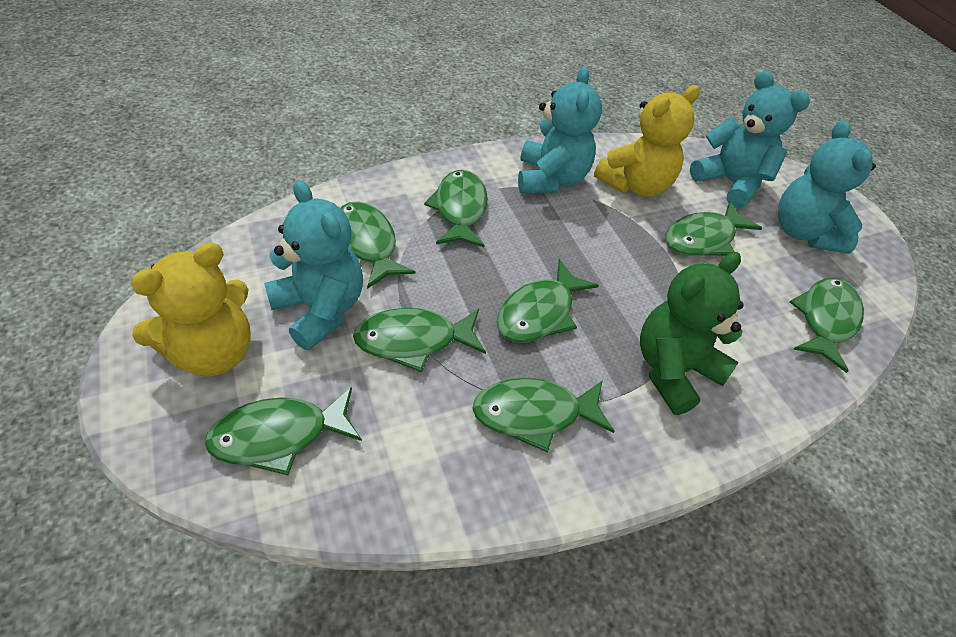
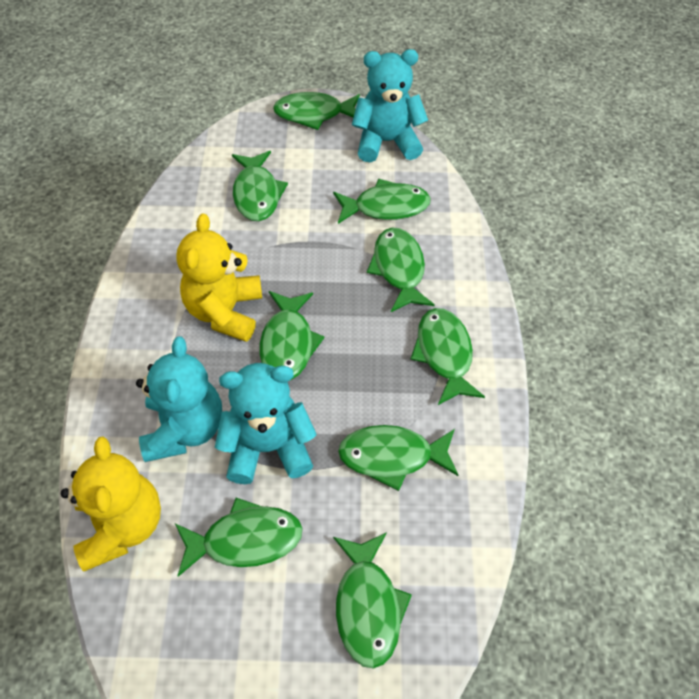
green fish: 8 -> 9
green teddy bear: 1 -> 0
turquoise teddy bear: 4 -> 3

